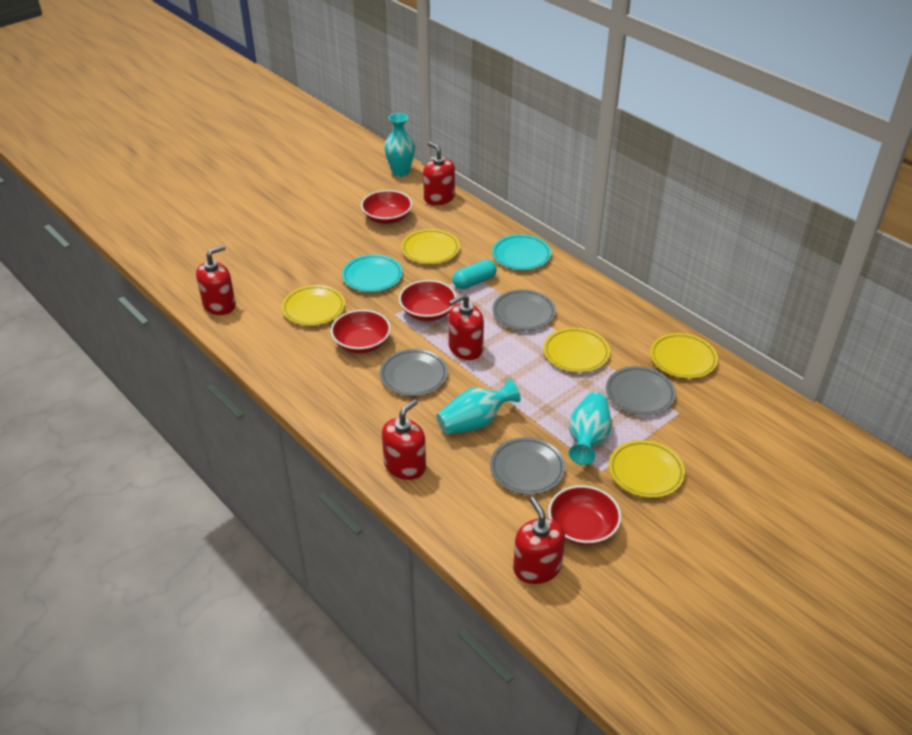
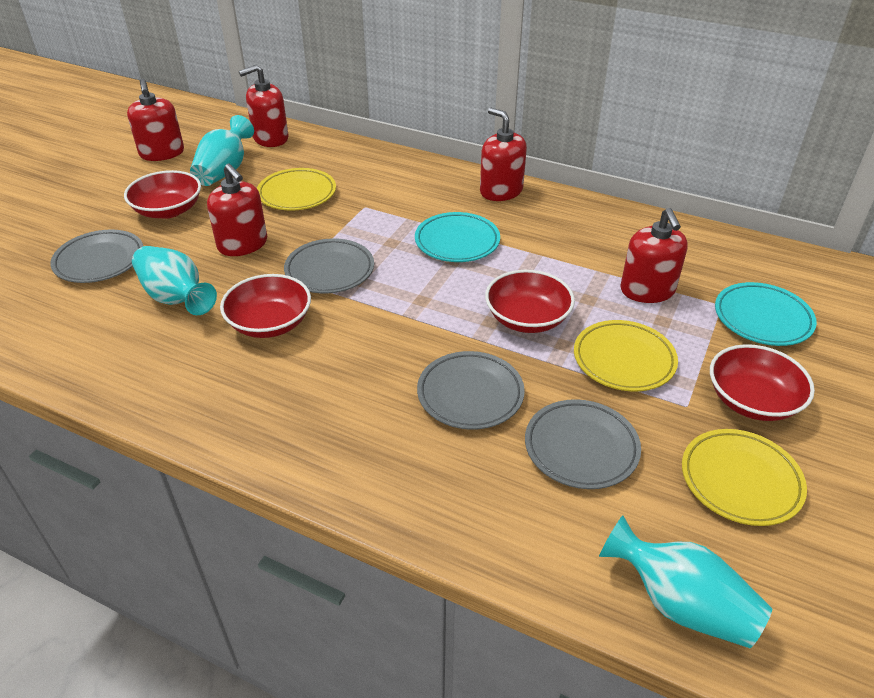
turquoise capsule: 1 -> 0
yellow plate: 5 -> 3

